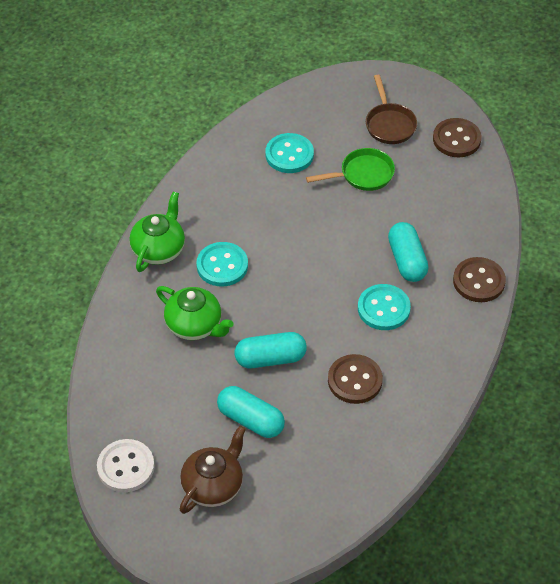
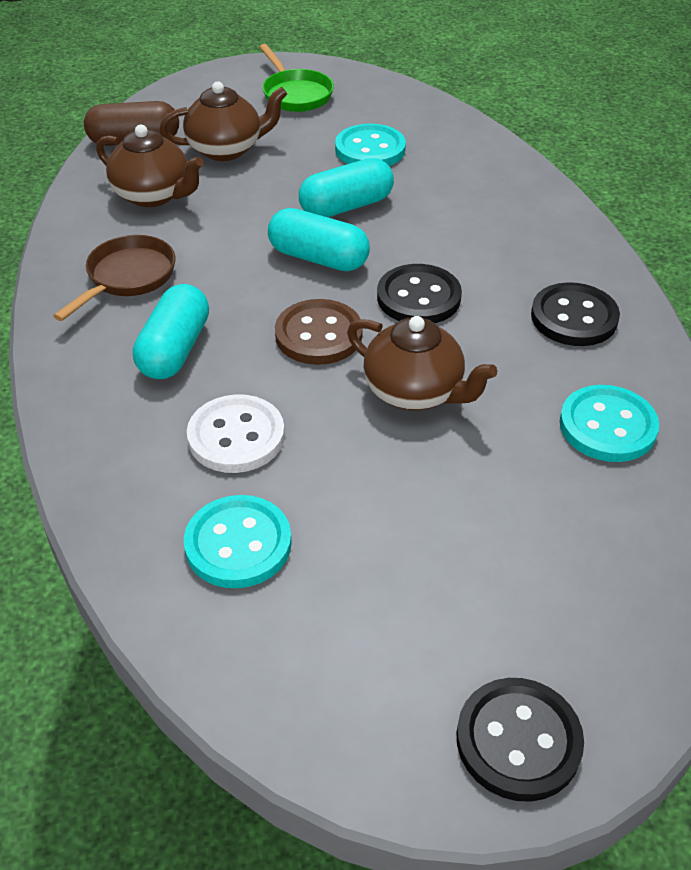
black button: 0 -> 3
brown button: 3 -> 1
brown capsule: 0 -> 1
brown teapot: 1 -> 3
green teapot: 2 -> 0

